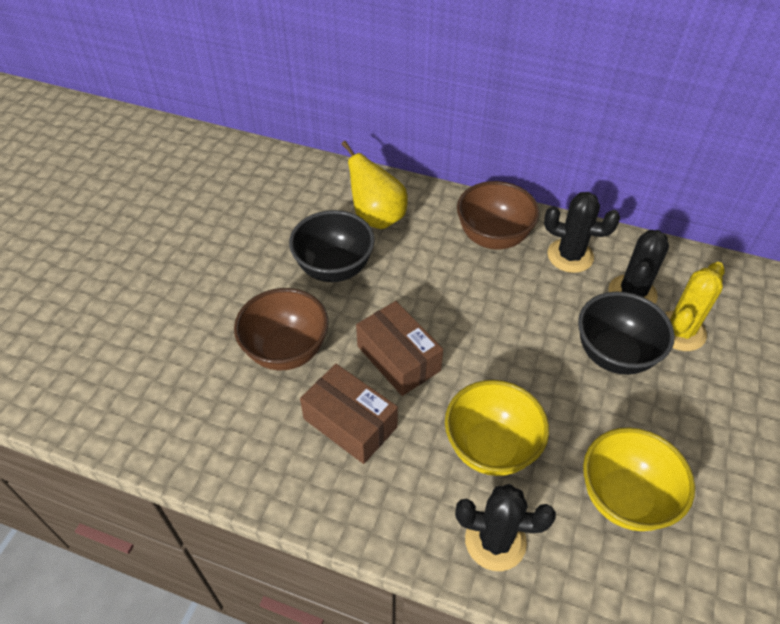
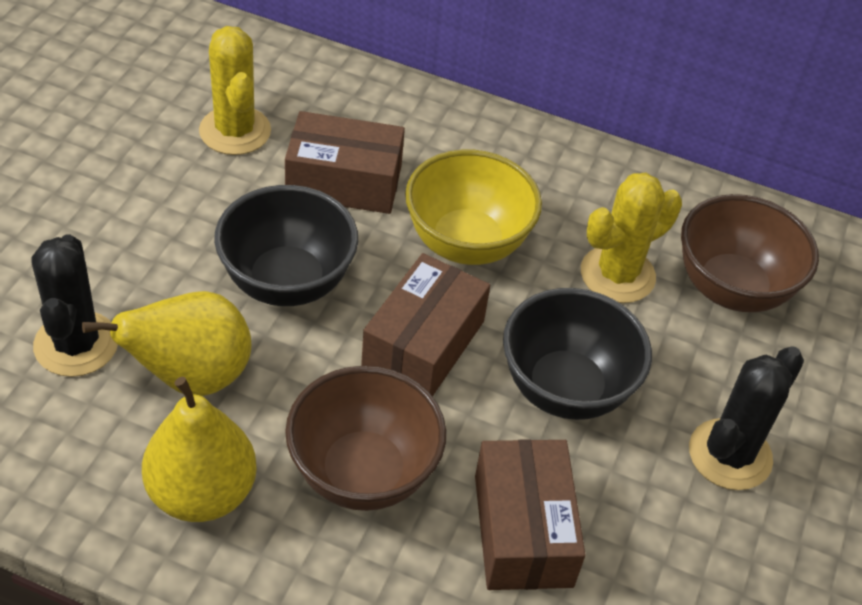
black cactus: 3 -> 2
brown box: 2 -> 3
yellow bowl: 2 -> 1
yellow cactus: 1 -> 2
yellow pear: 1 -> 2

